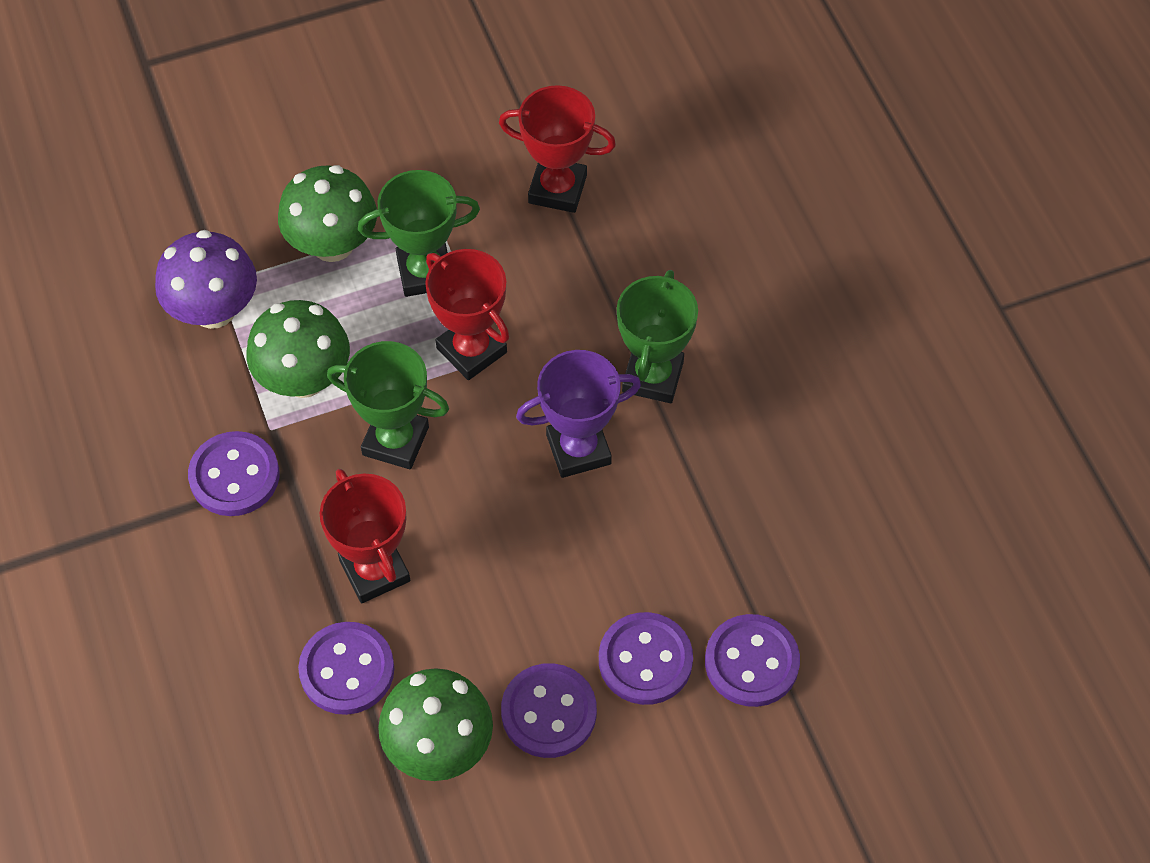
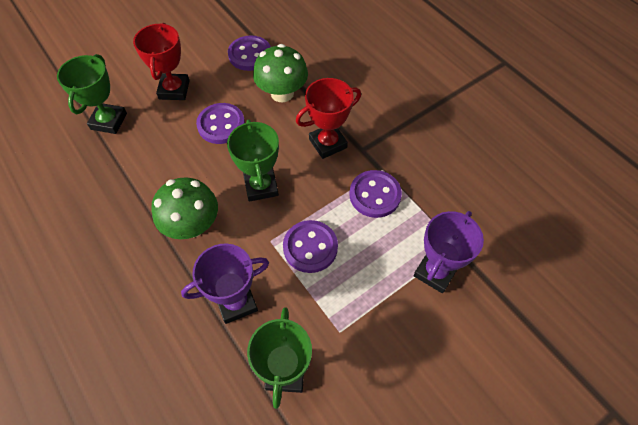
green mushroom: 3 -> 2
purple button: 5 -> 4
purple mushroom: 1 -> 0
purple trophy: 1 -> 2
red trophy: 3 -> 2

